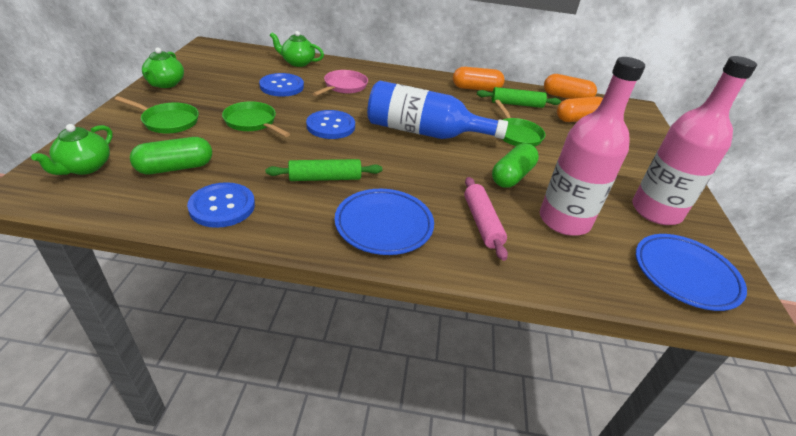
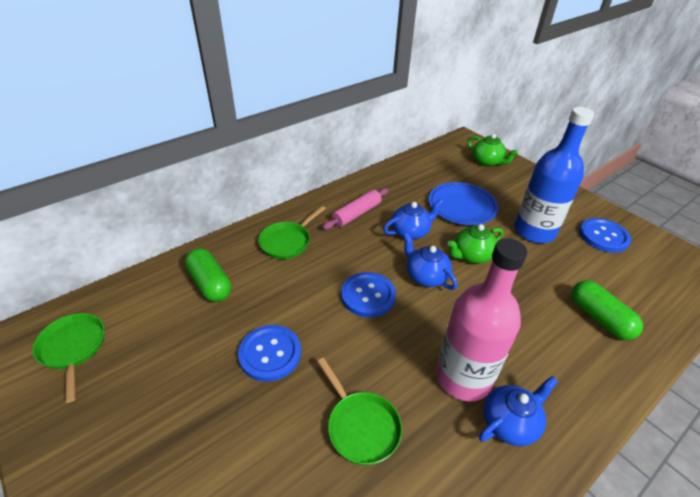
blue plate: 2 -> 1
blue teapot: 0 -> 3
green rolling pin: 2 -> 0
green teapot: 3 -> 2
orange capsule: 3 -> 0
pink bottle: 2 -> 1
pink pan: 1 -> 0

